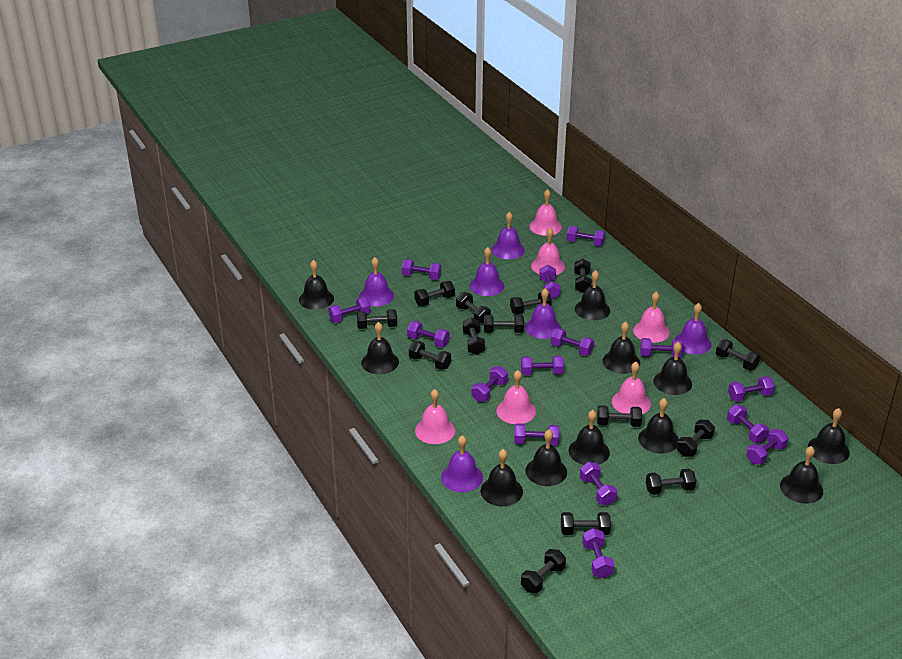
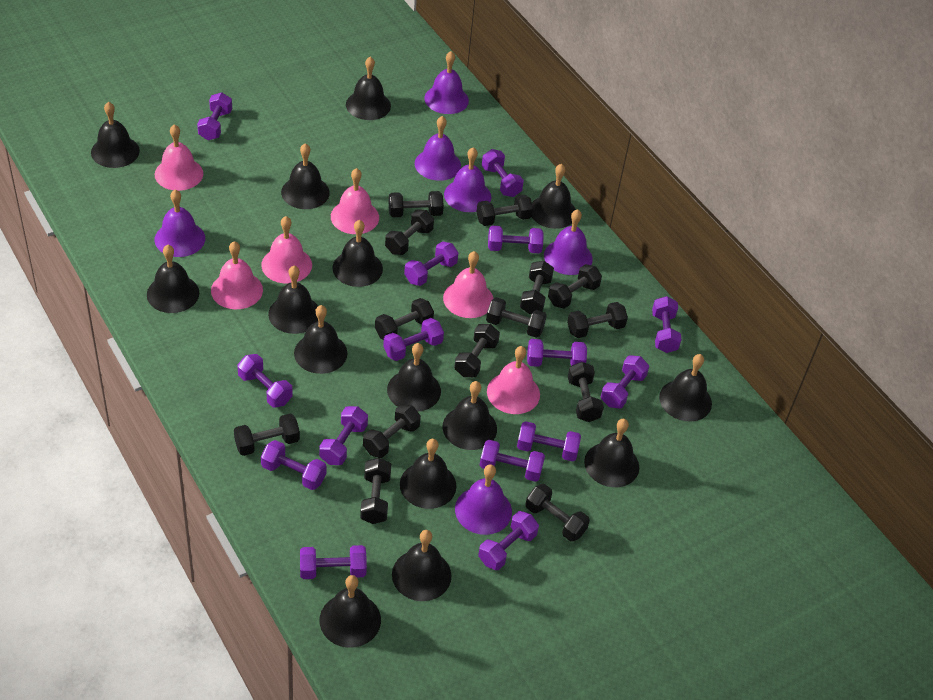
black bell: 11 -> 15

